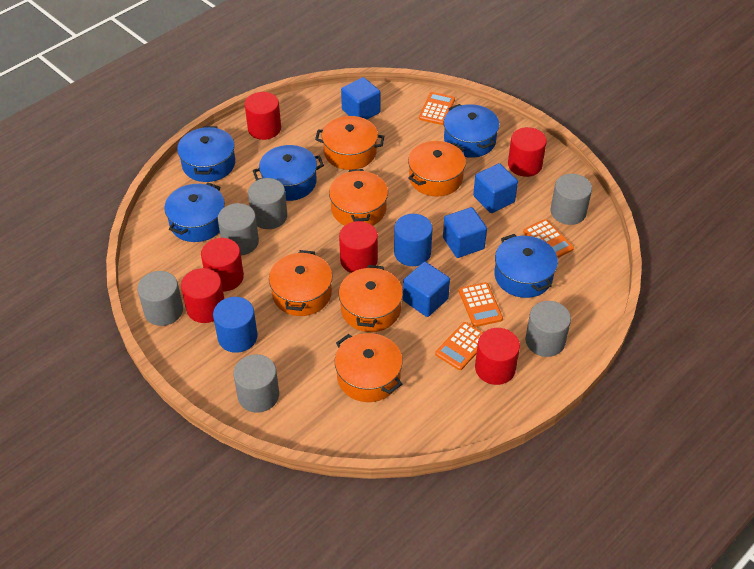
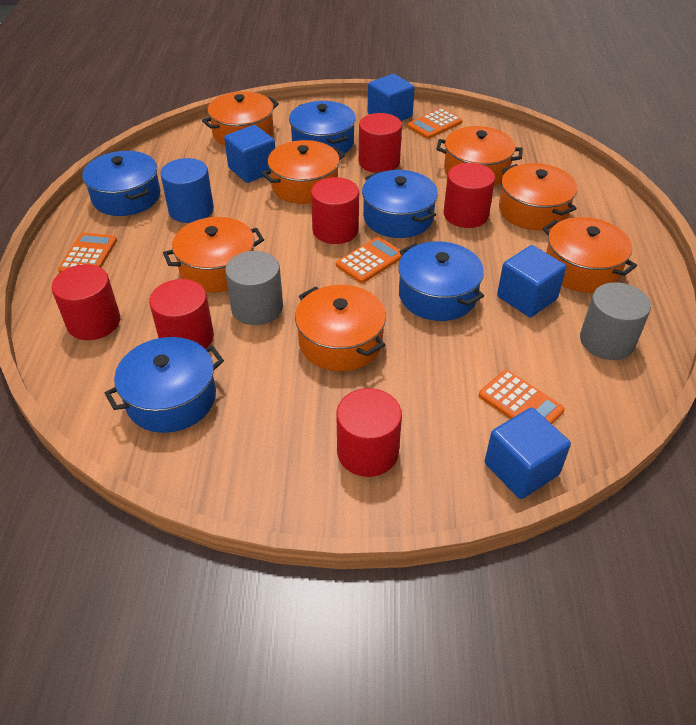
blue cylinder: 2 -> 1
grey cylinder: 6 -> 2
orange pot: 6 -> 7

